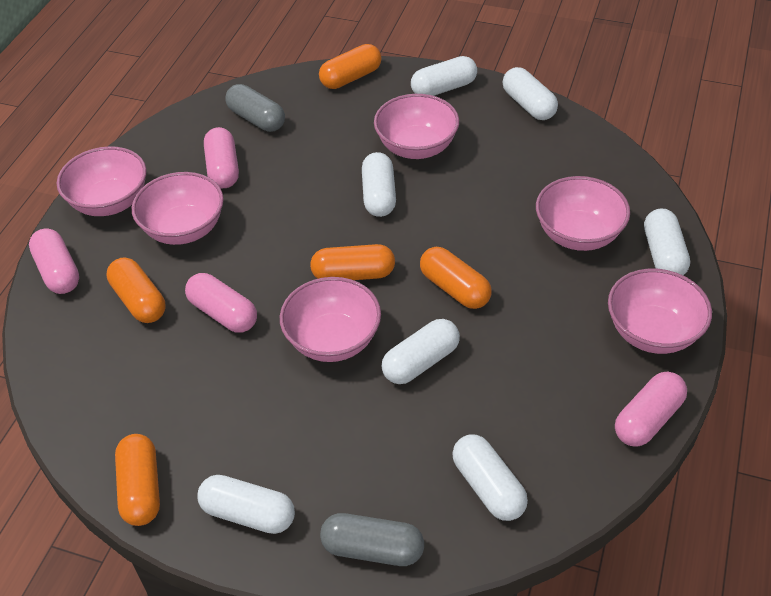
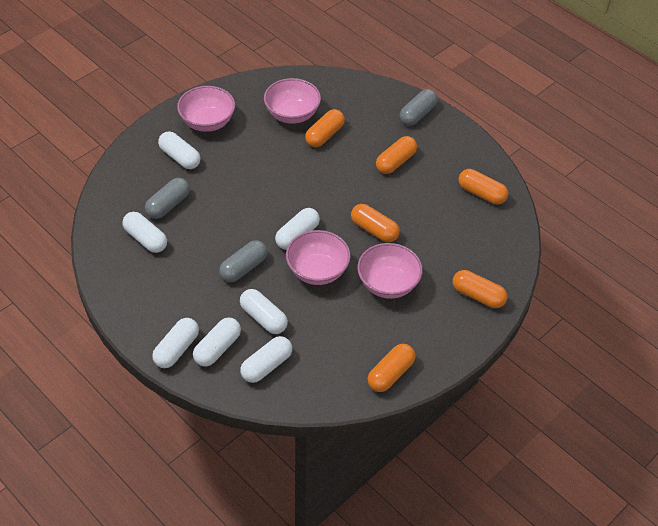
grey capsule: 2 -> 3
orange capsule: 5 -> 6
pink bowl: 6 -> 4
pink capsule: 4 -> 0

